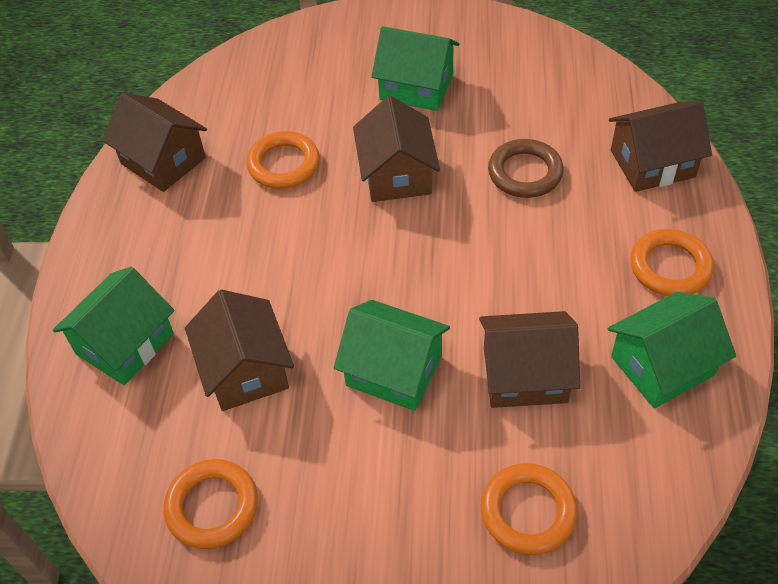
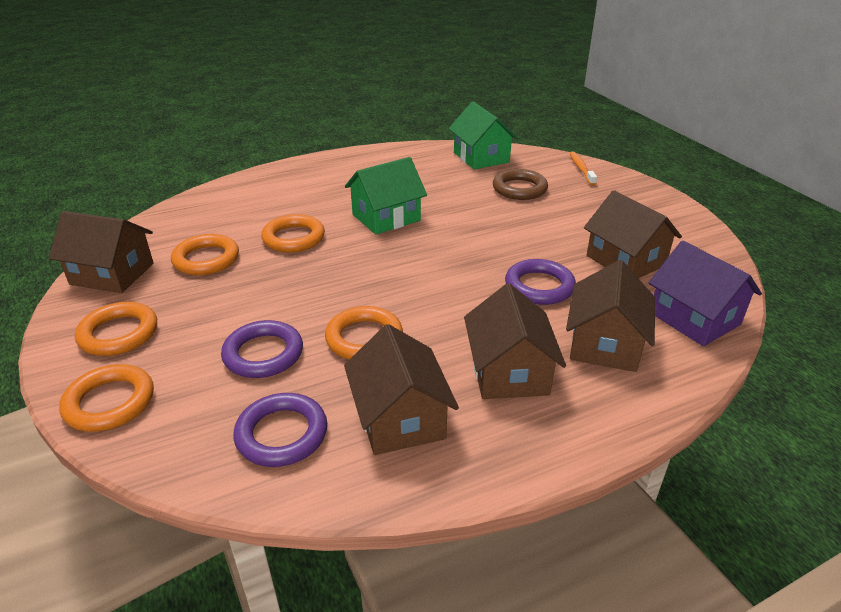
green house: 4 -> 2
orange ring: 4 -> 5
orange toothbrush: 0 -> 1
purple house: 0 -> 1
purple ring: 0 -> 3

